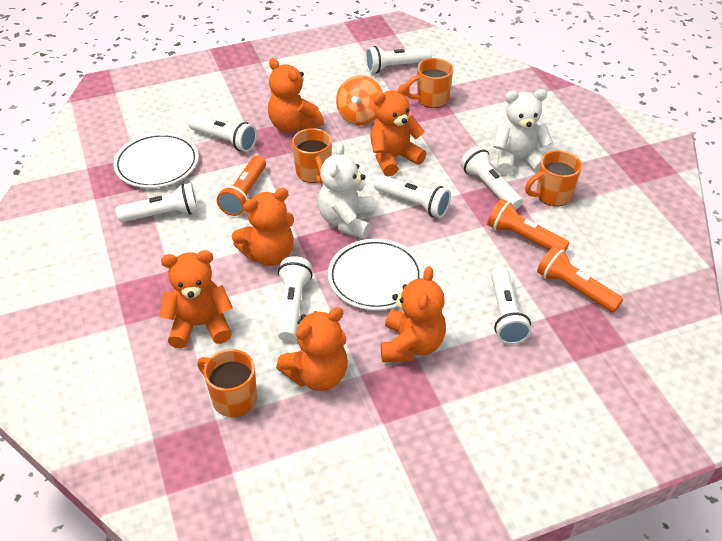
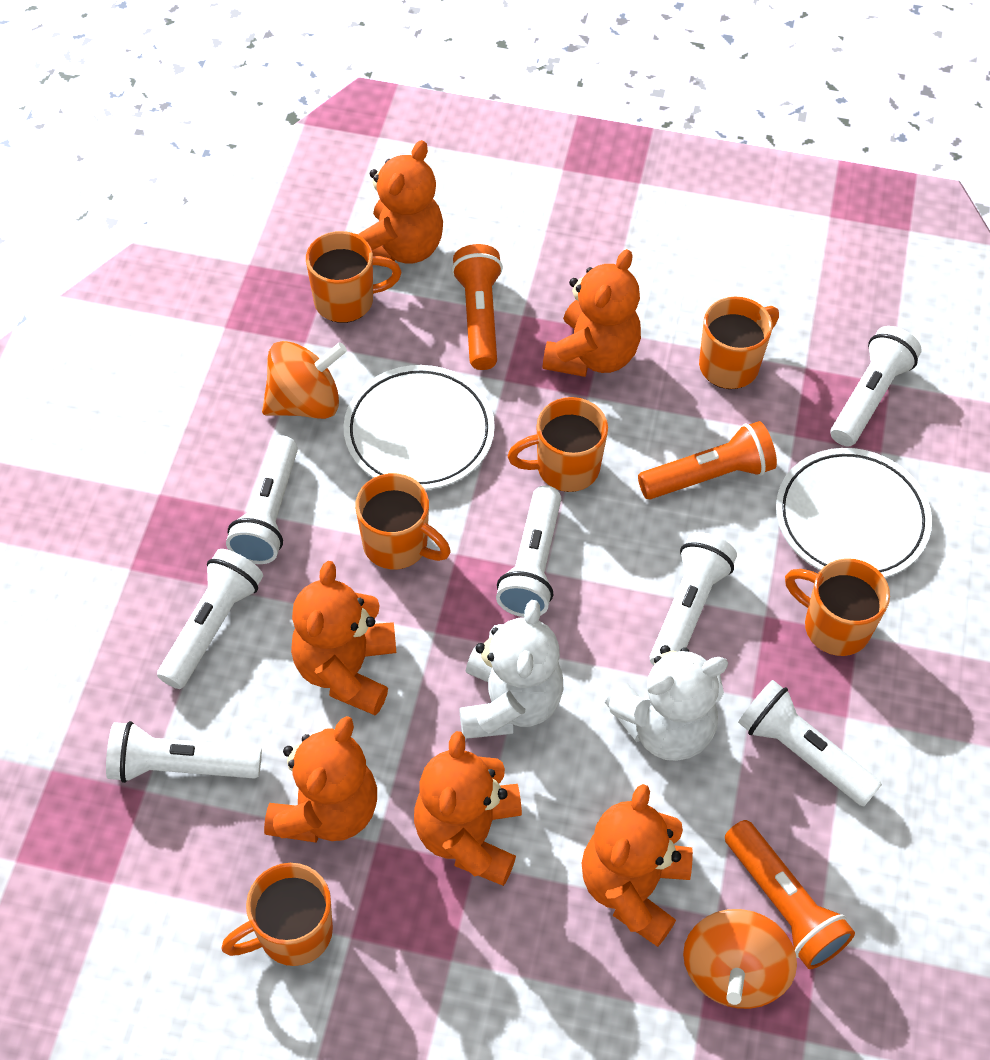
orange mug: 4 -> 6
orange spinning top: 1 -> 2

